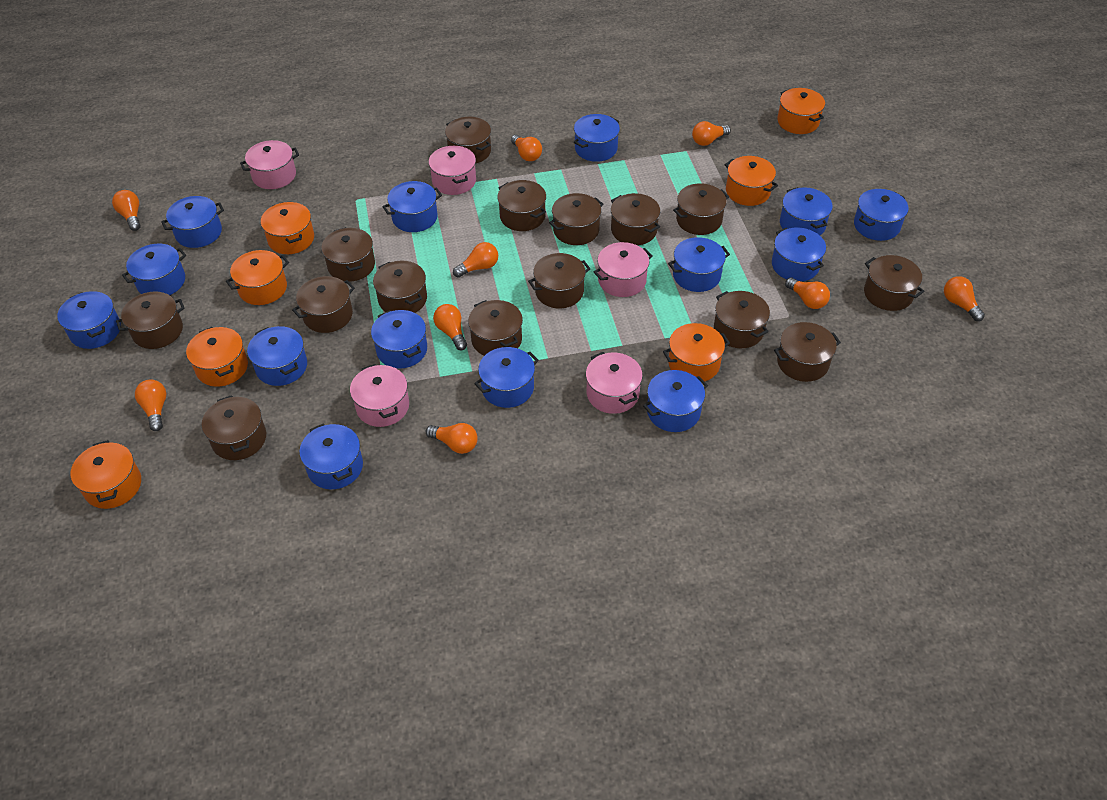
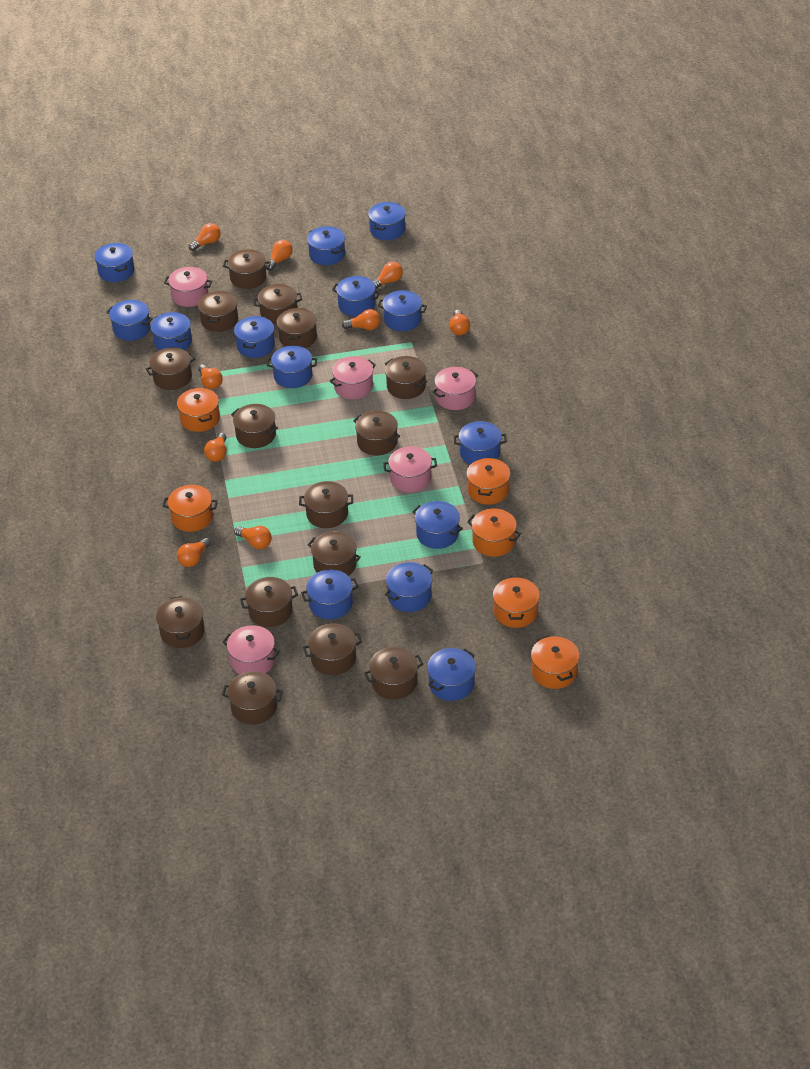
orange pot: 7 -> 6

